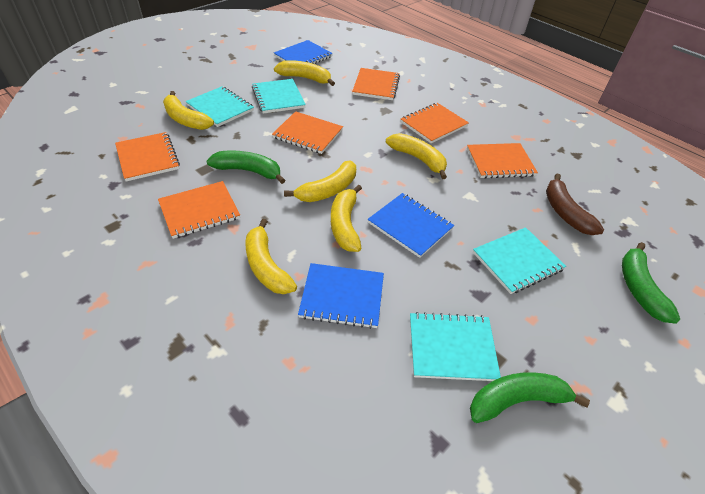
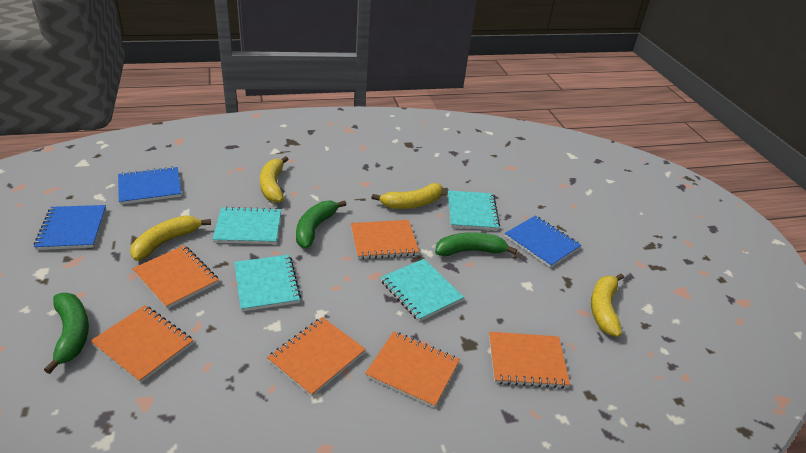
brown banana: 1 -> 0
yellow banana: 6 -> 4

